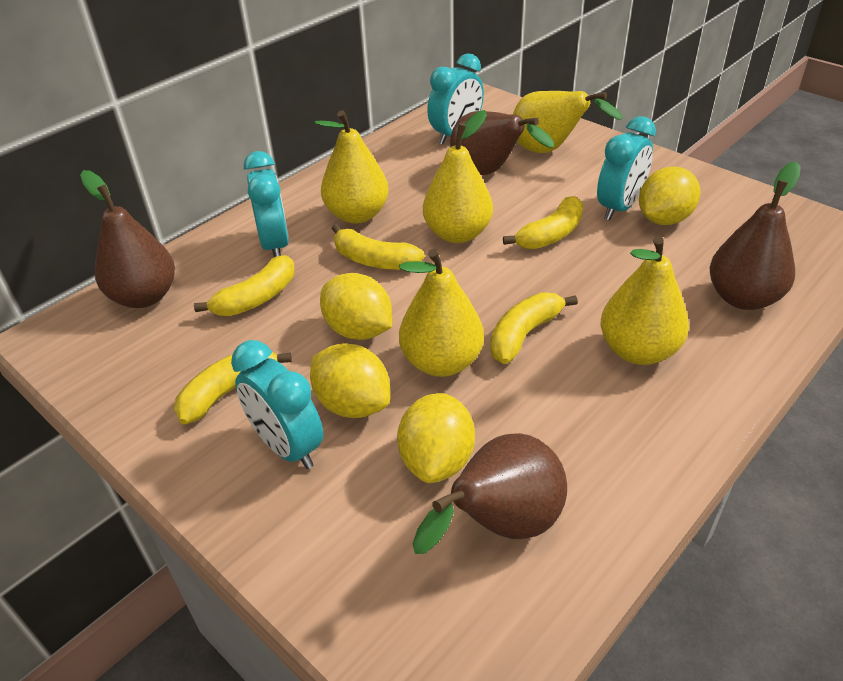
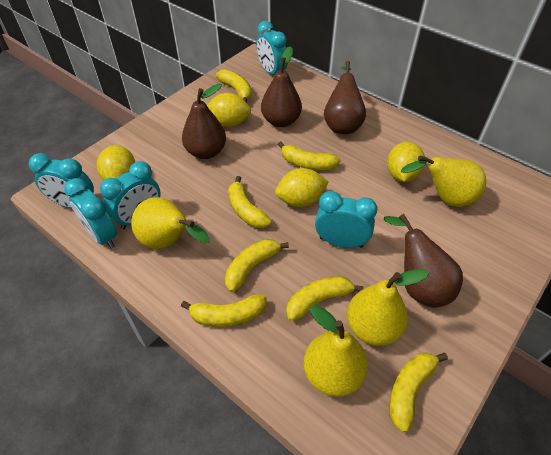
turquoise clock: 4 -> 5
yellow banana: 5 -> 7
yellow pear: 5 -> 4

